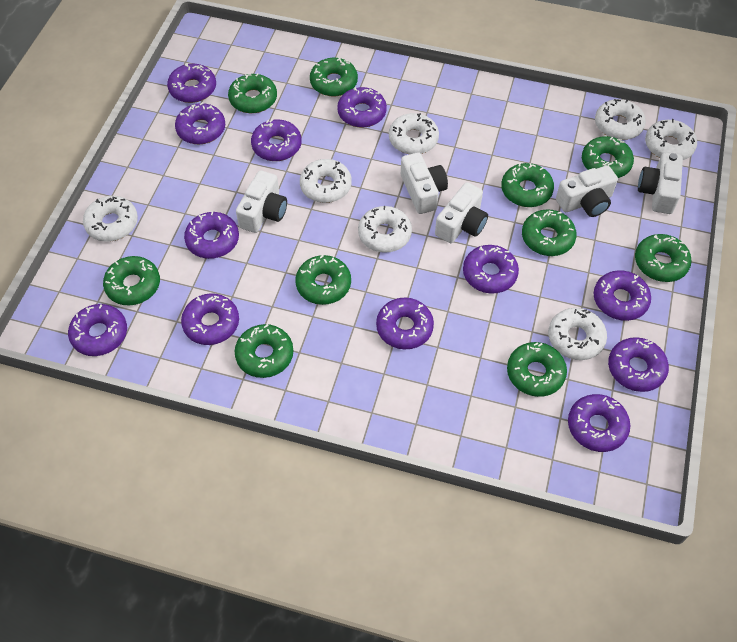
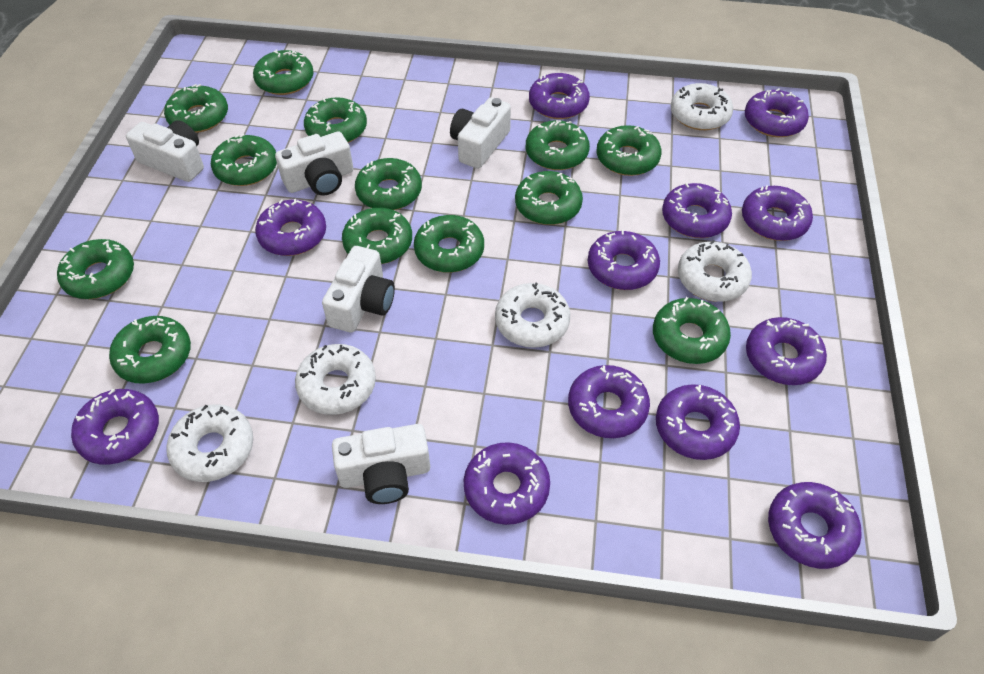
green donut: 10 -> 13
white donut: 7 -> 5

